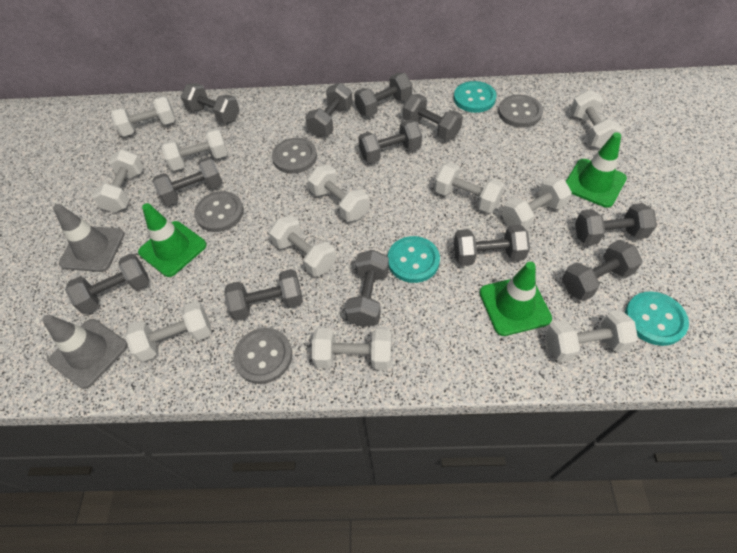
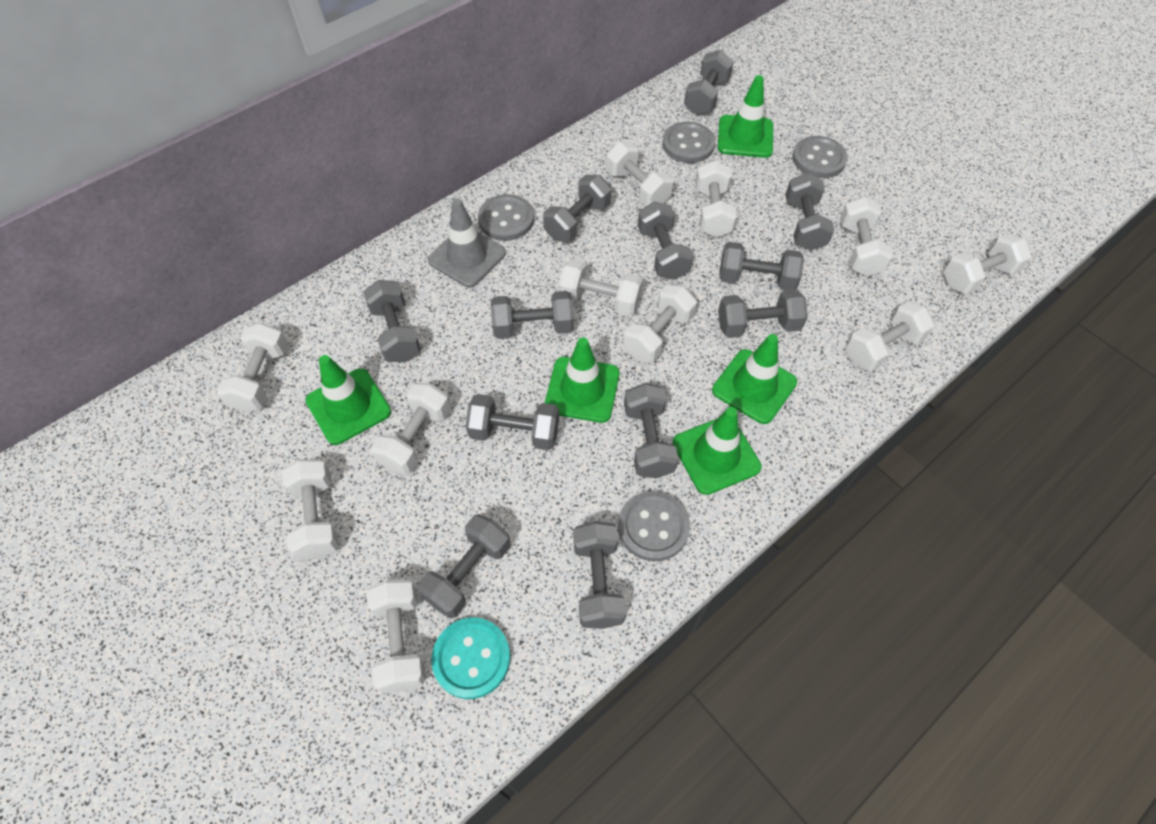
green traffic cone: 3 -> 5
grey traffic cone: 2 -> 1
turquoise button: 3 -> 1

